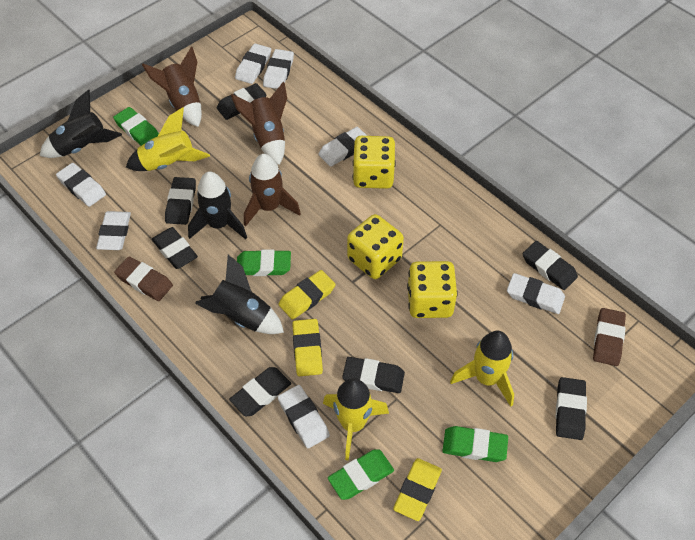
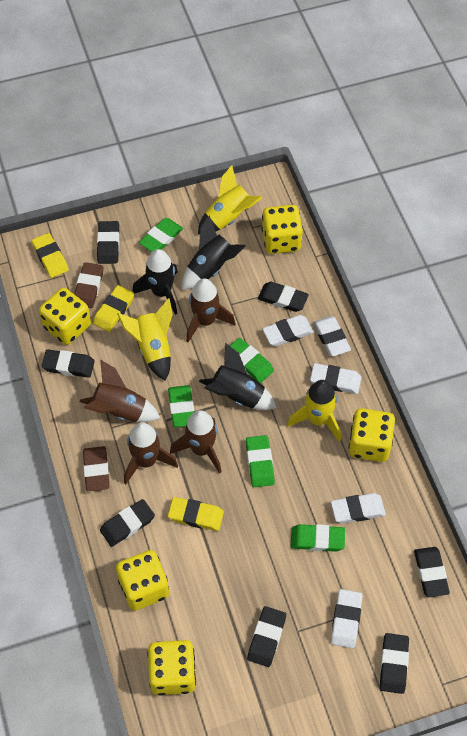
brown rocket: 3 -> 4
green eraser: 4 -> 5
white eraser: 7 -> 5
yellow dice: 3 -> 5

